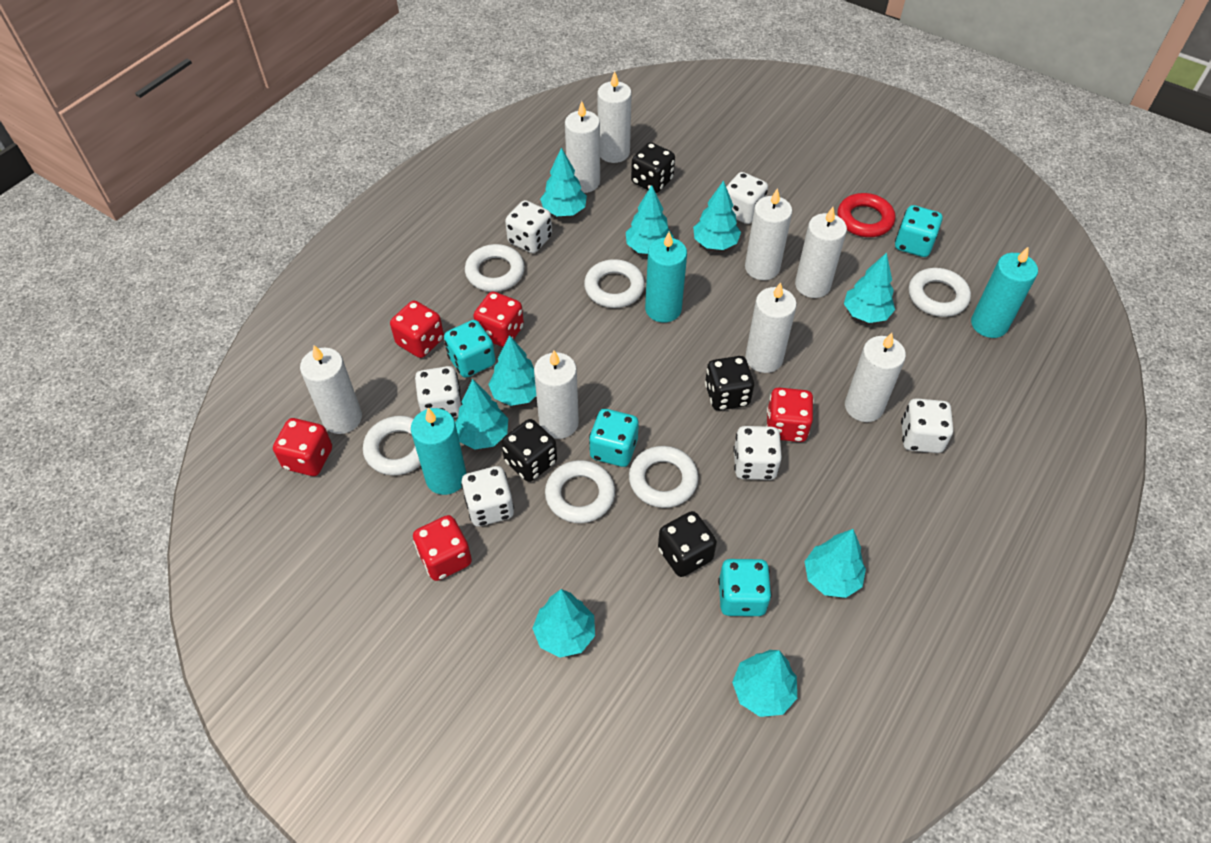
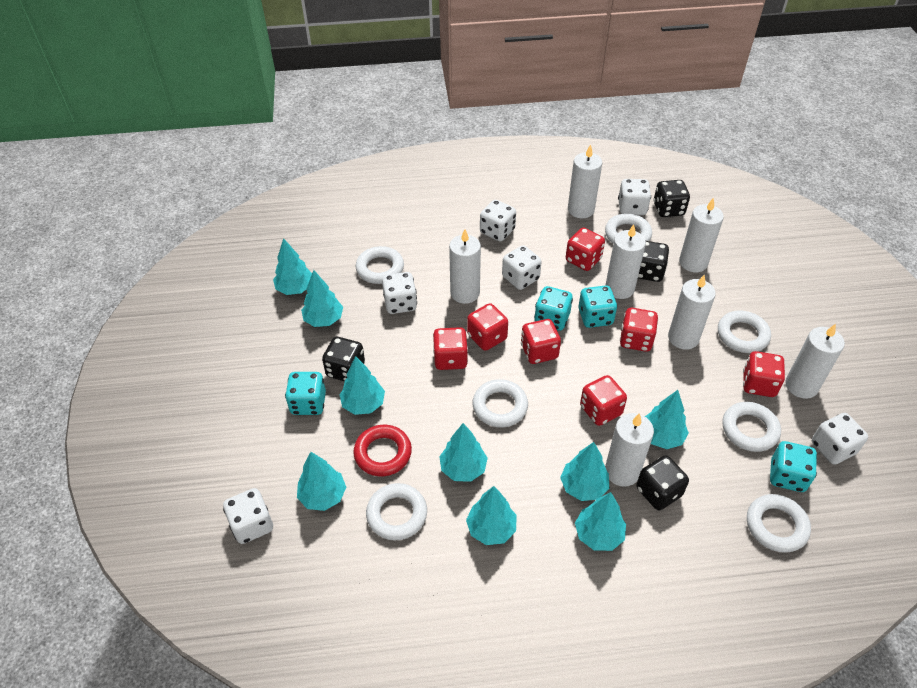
red dice: 5 -> 7
turquoise candle: 3 -> 0
white candle: 8 -> 7
white ring: 6 -> 7

